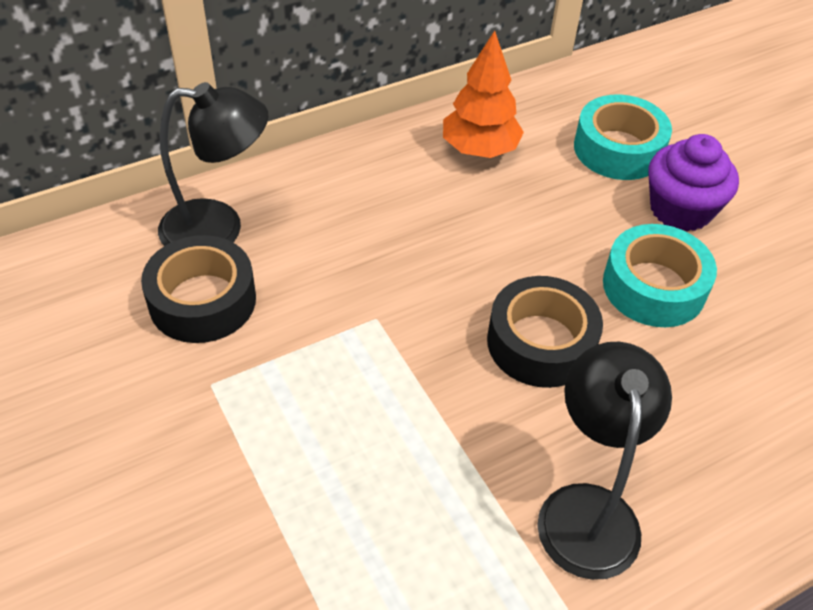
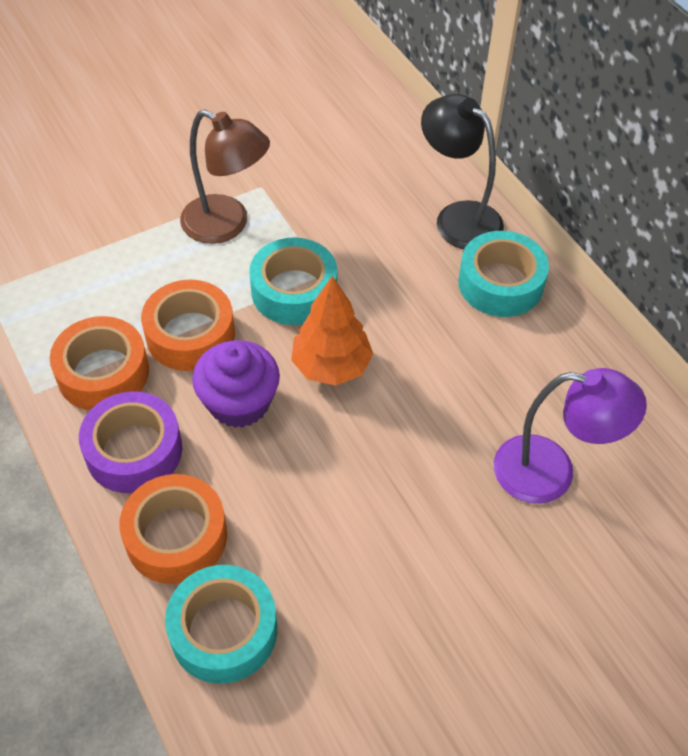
black lamp: 2 -> 1
black tape: 2 -> 0
brown lamp: 0 -> 1
orange tape: 0 -> 3
purple lamp: 0 -> 1
purple tape: 0 -> 1
turquoise tape: 2 -> 3

